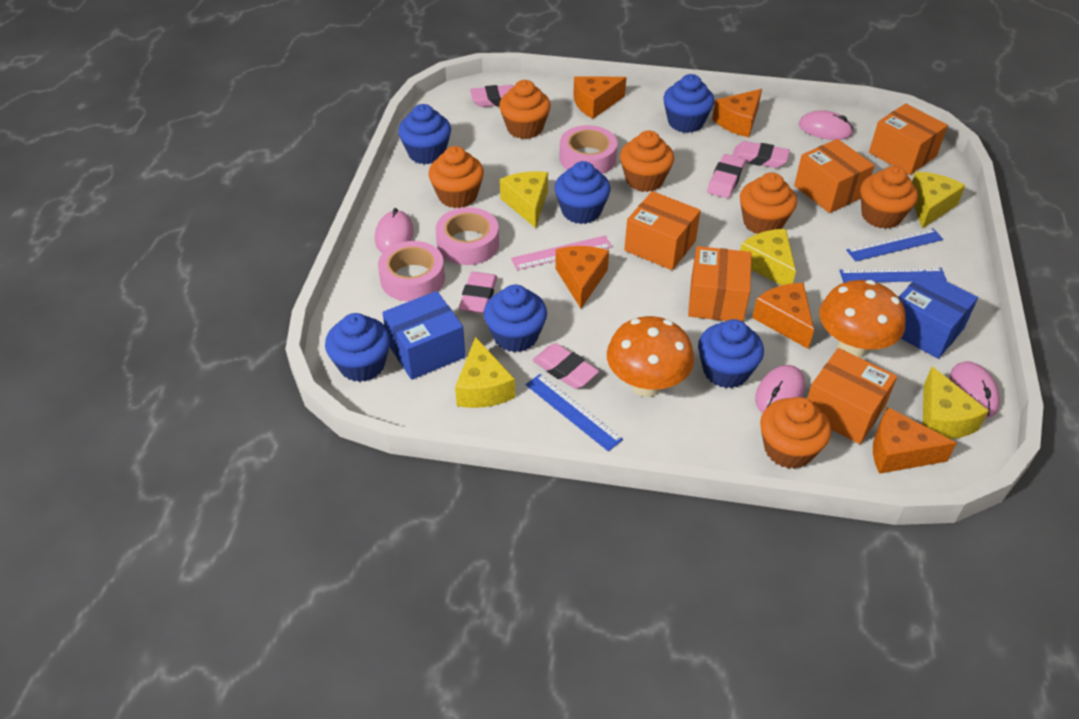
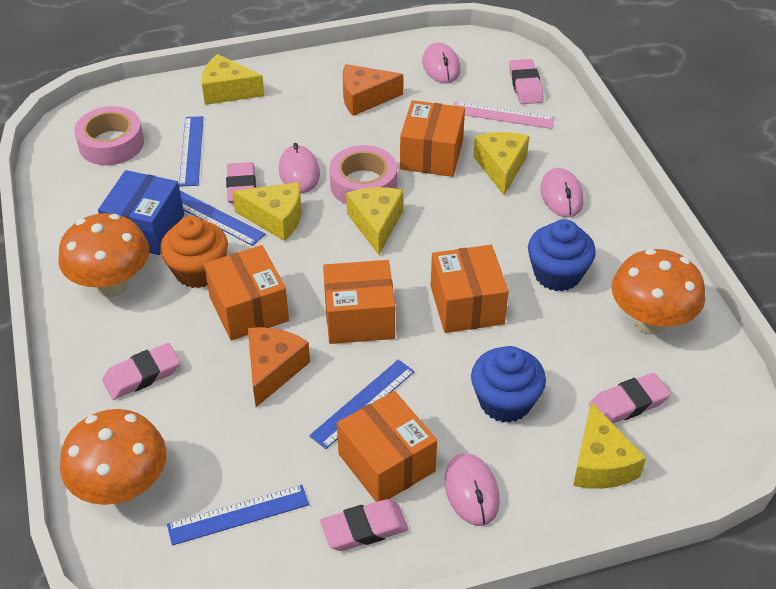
blue box: 2 -> 1
blue cupcake: 6 -> 2
blue ruler: 3 -> 4
orange cheese: 5 -> 2
orange cupcake: 6 -> 1
orange mushroom: 2 -> 3
pink tape: 3 -> 2

